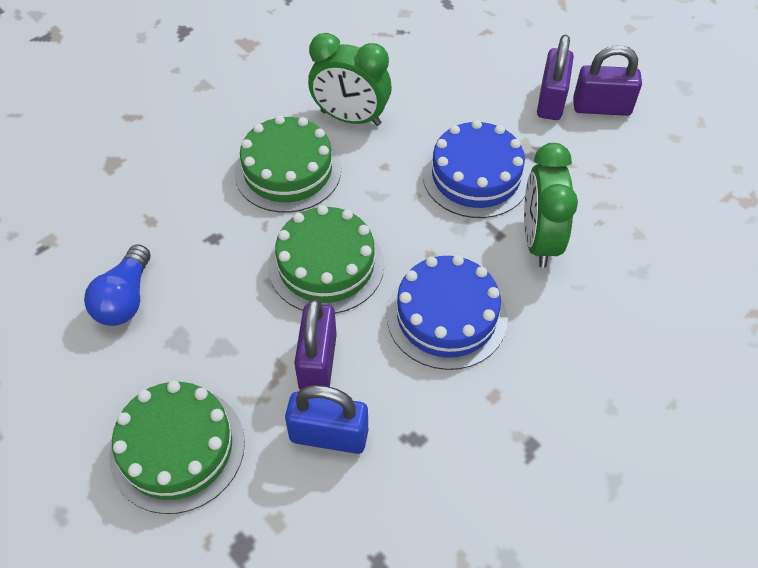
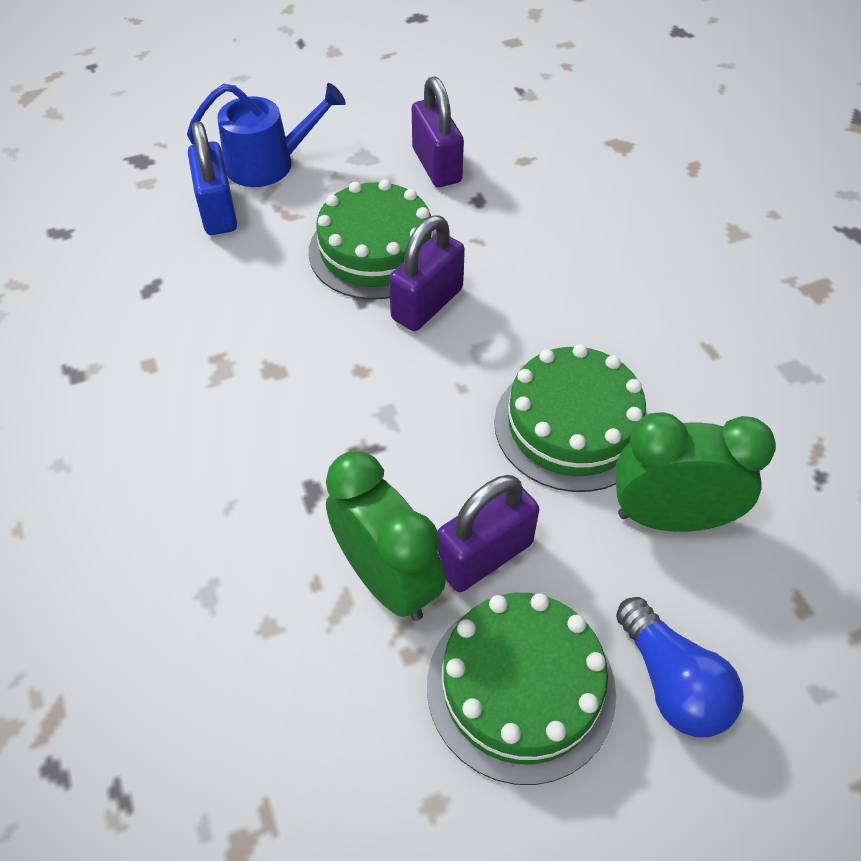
blue cake: 2 -> 0
blue watering can: 0 -> 1

